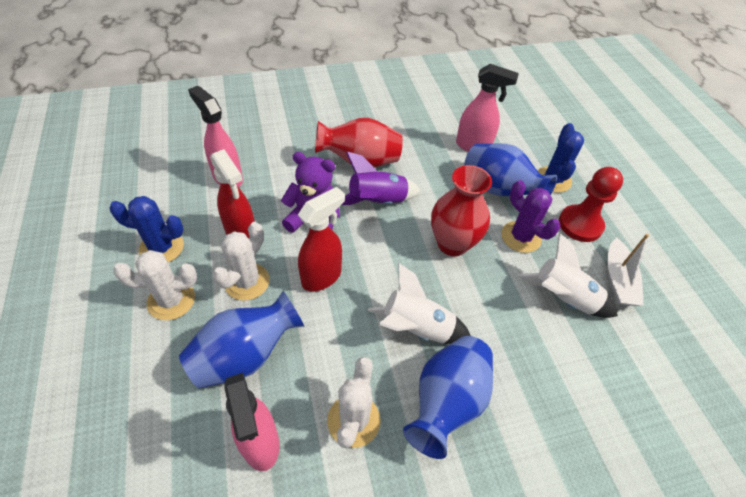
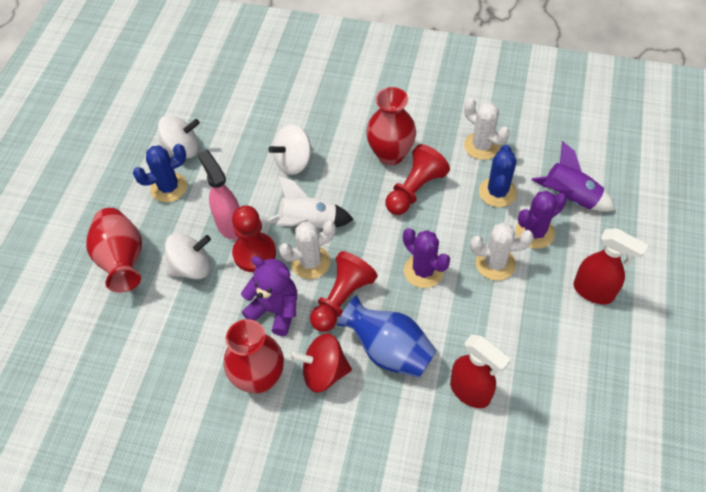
blue vase: 3 -> 1
pink spray bottle: 3 -> 1
purple cactus: 1 -> 2
red pawn: 1 -> 3
red spinning top: 0 -> 1
red vase: 2 -> 3
white boat: 1 -> 0
white rocket: 2 -> 1
white spinning top: 0 -> 3

